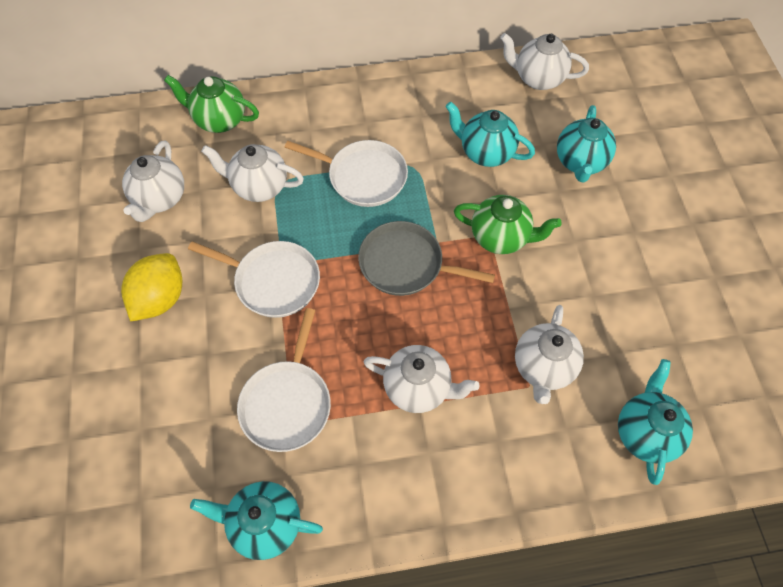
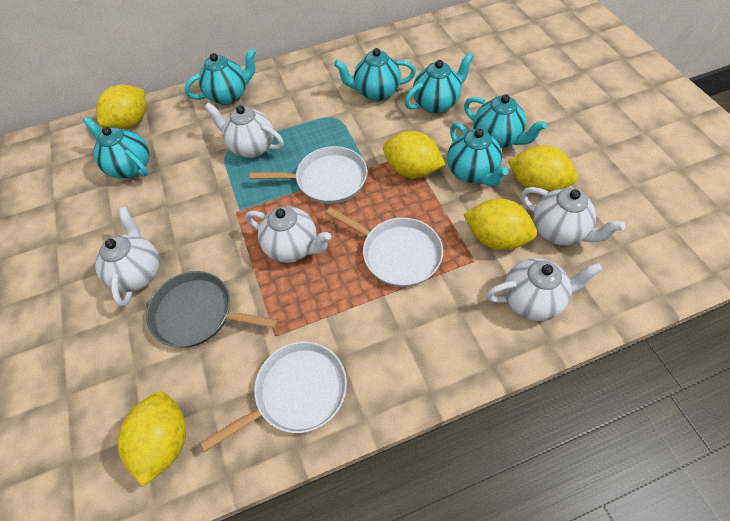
green teapot: 2 -> 0
turquoise teapot: 4 -> 6
yellow lemon: 1 -> 5

